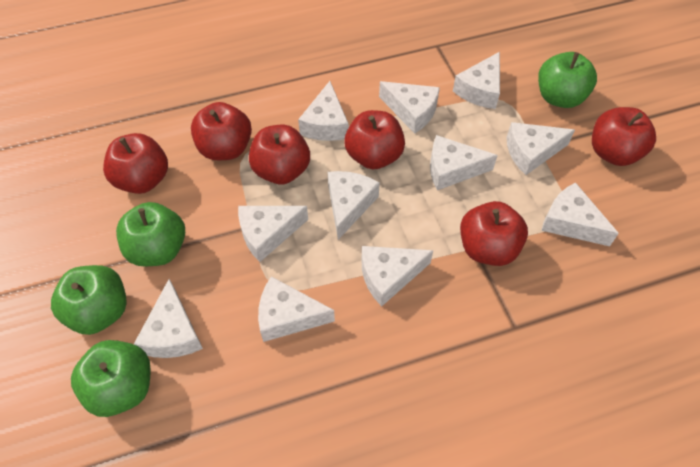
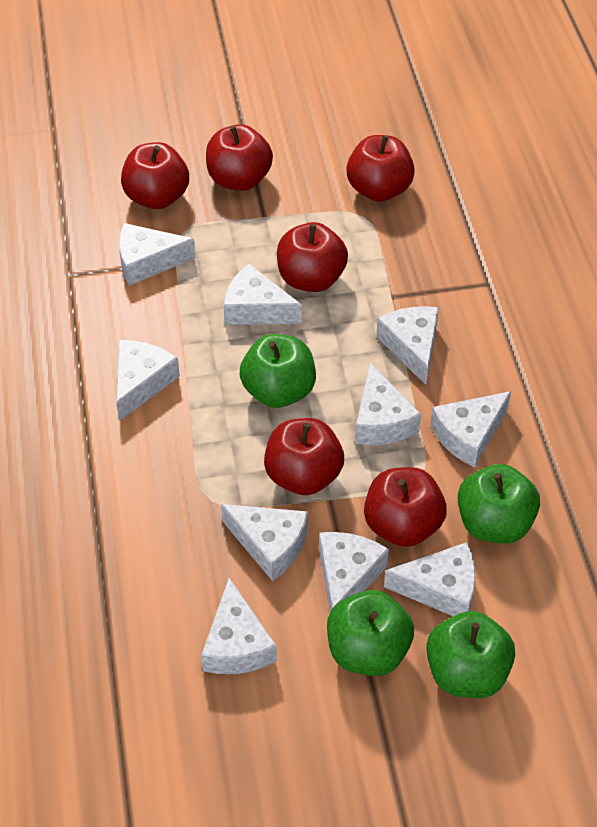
white cheese: 11 -> 10

